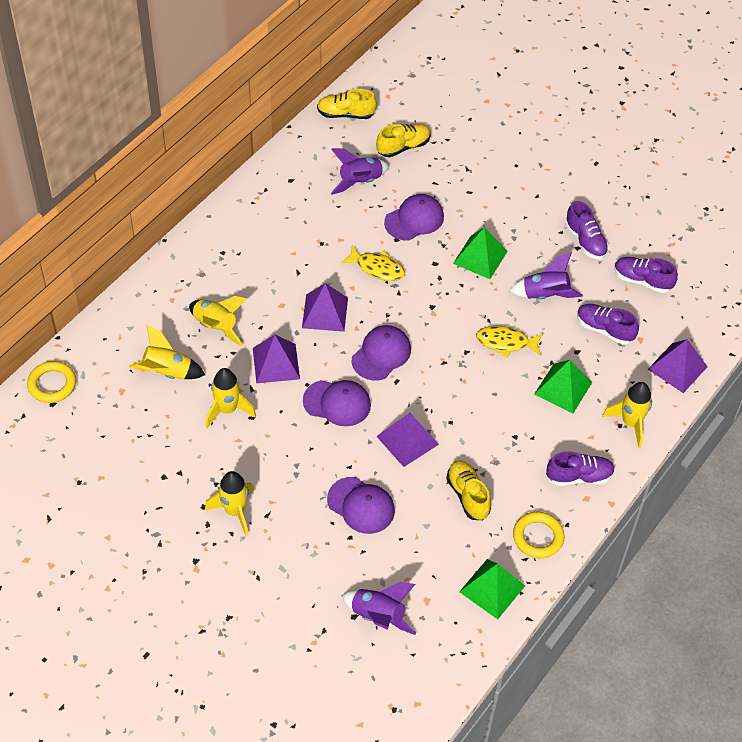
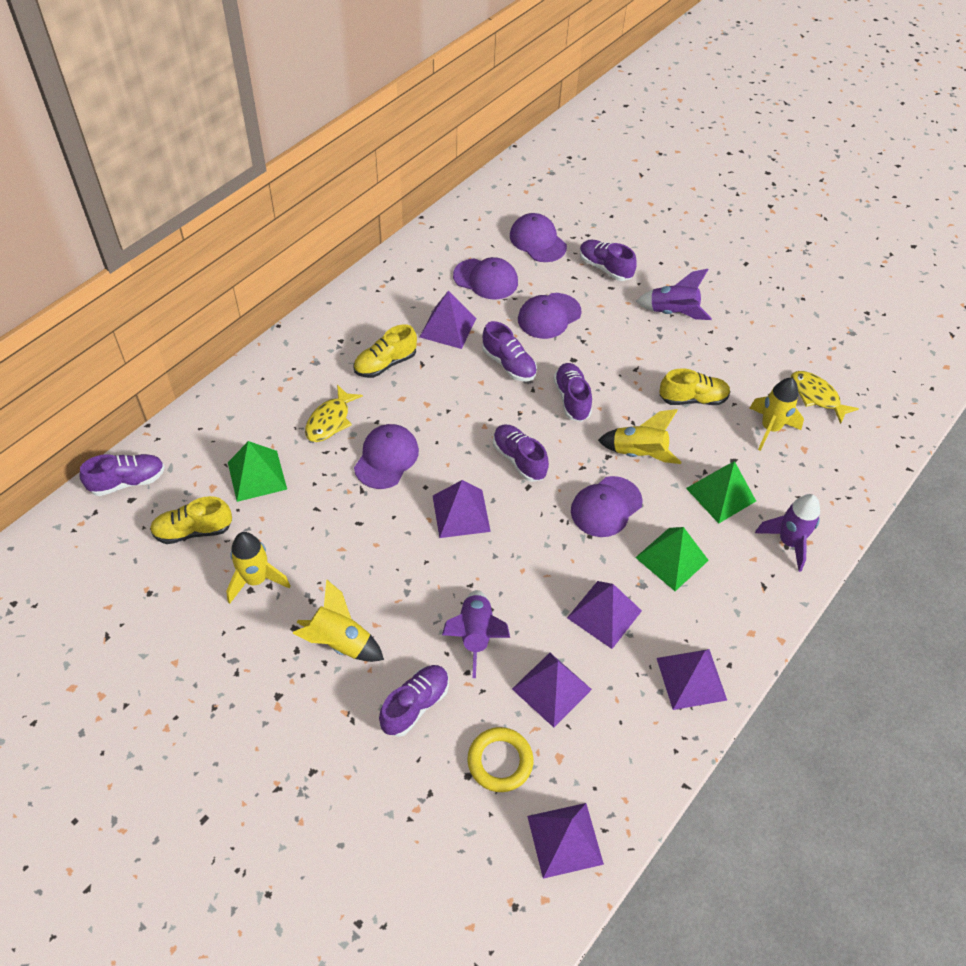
purple cap: 4 -> 5
purple pyramid: 4 -> 6
purple shoe: 4 -> 6
yellow ring: 2 -> 1
yellow rocket: 5 -> 4

